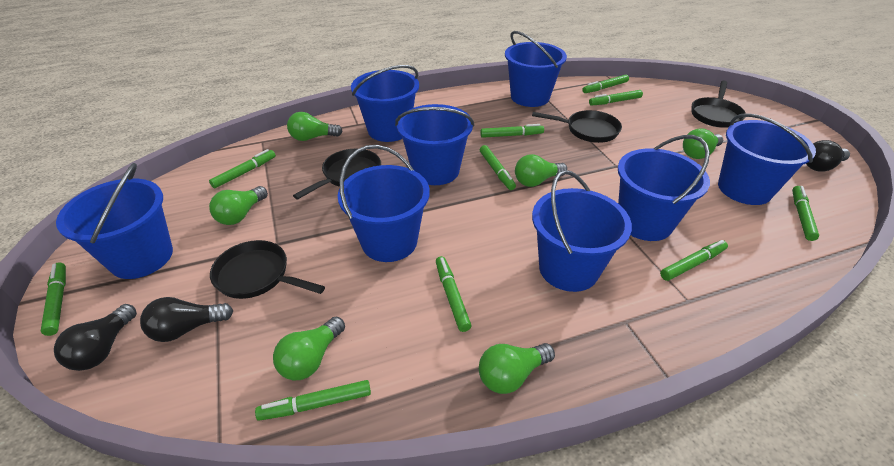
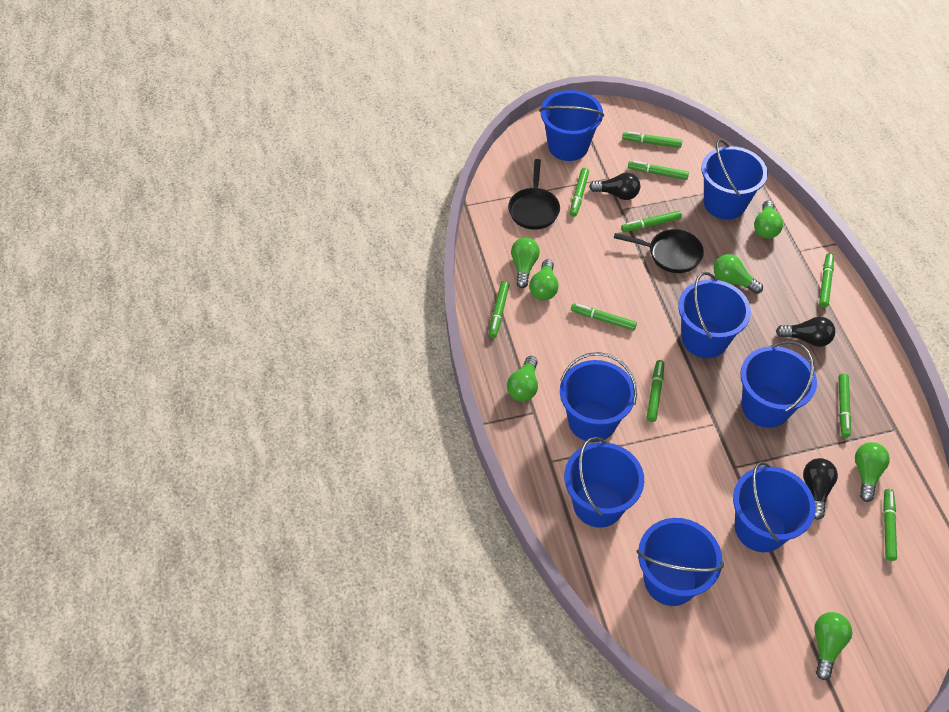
black pan: 4 -> 2
green light bulb: 6 -> 7

